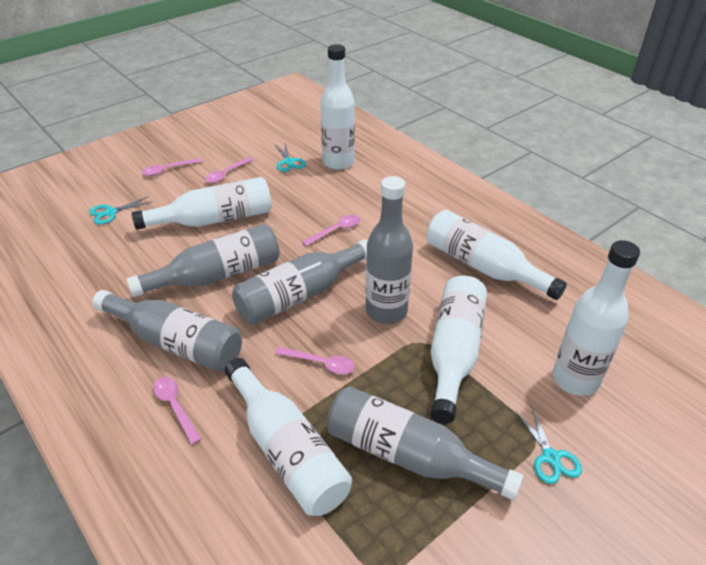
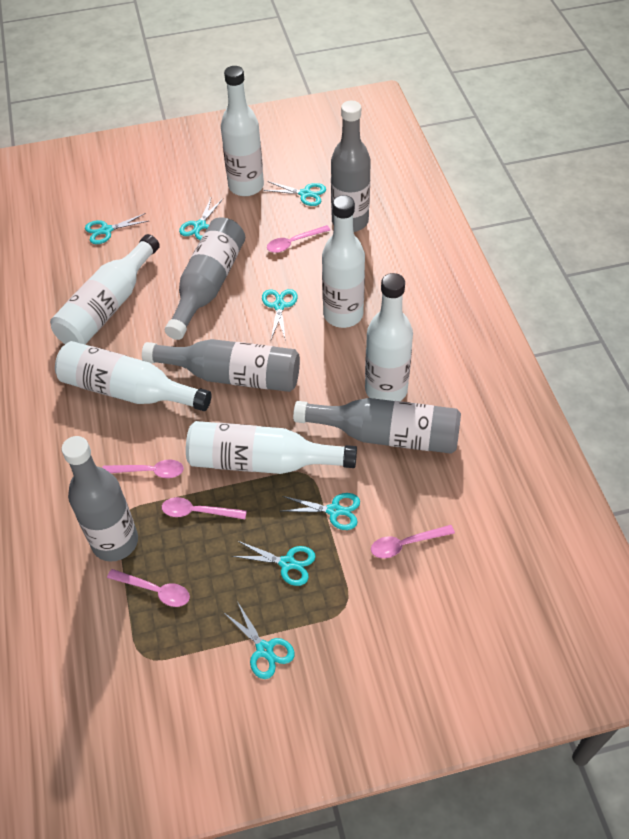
turquoise scissors: 3 -> 7

